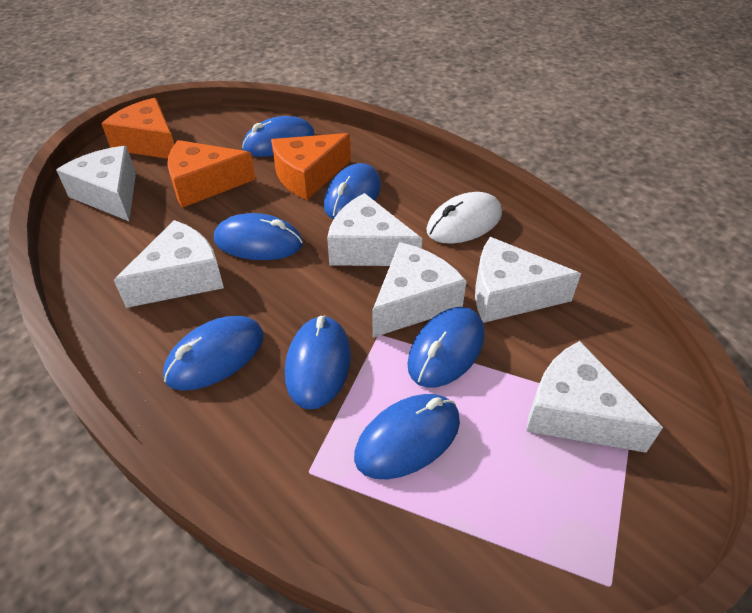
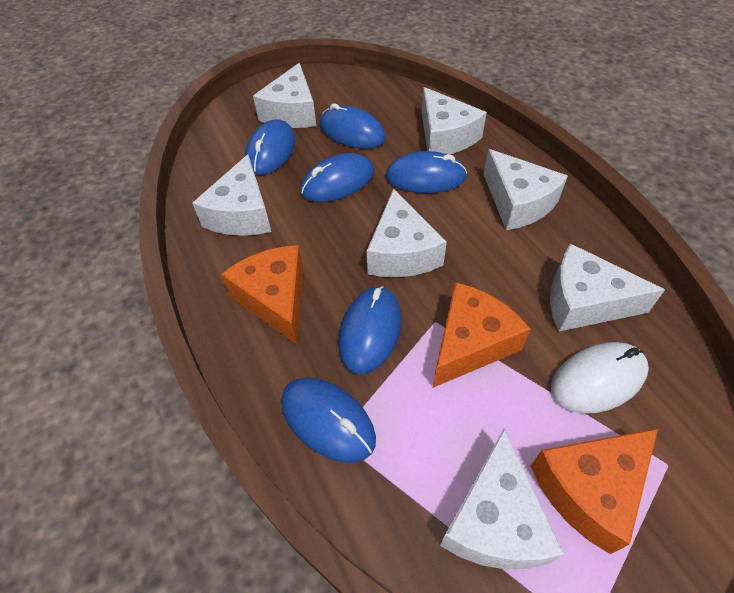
blue mouse: 7 -> 6
white cheese: 6 -> 7

